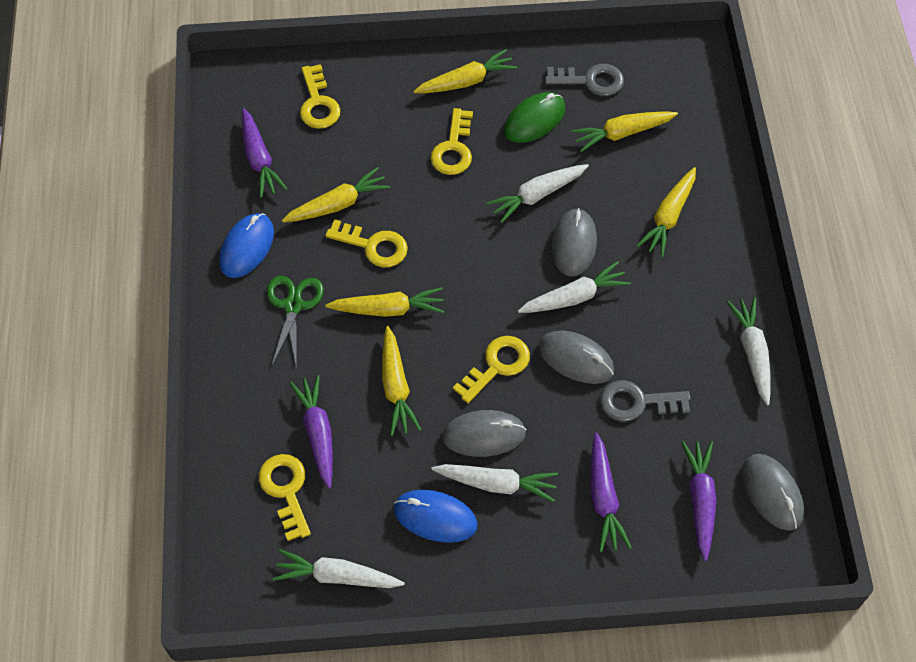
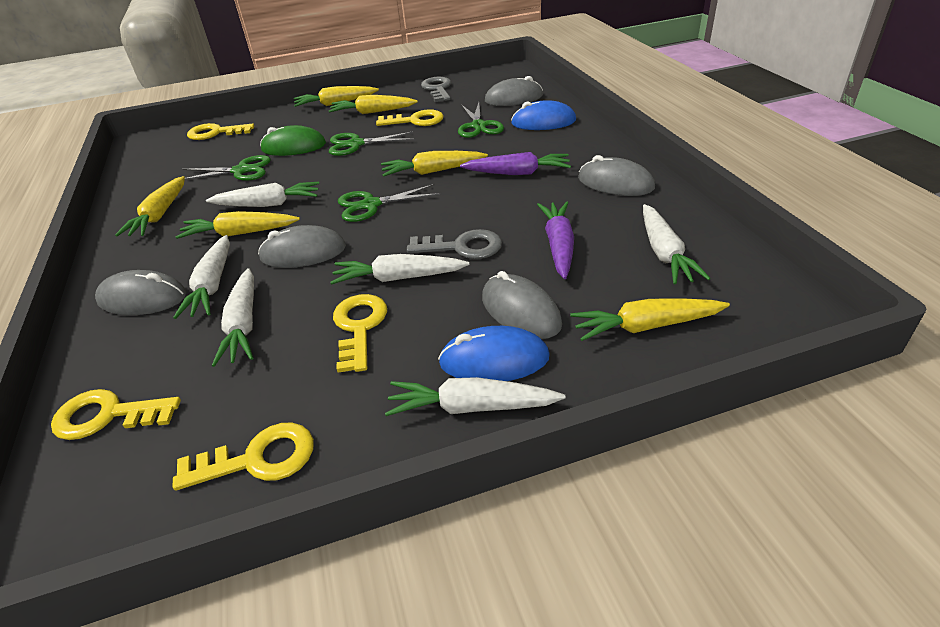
green scissors: 1 -> 4
grey mouse: 4 -> 5
purple carrot: 4 -> 2
white carrot: 5 -> 6

